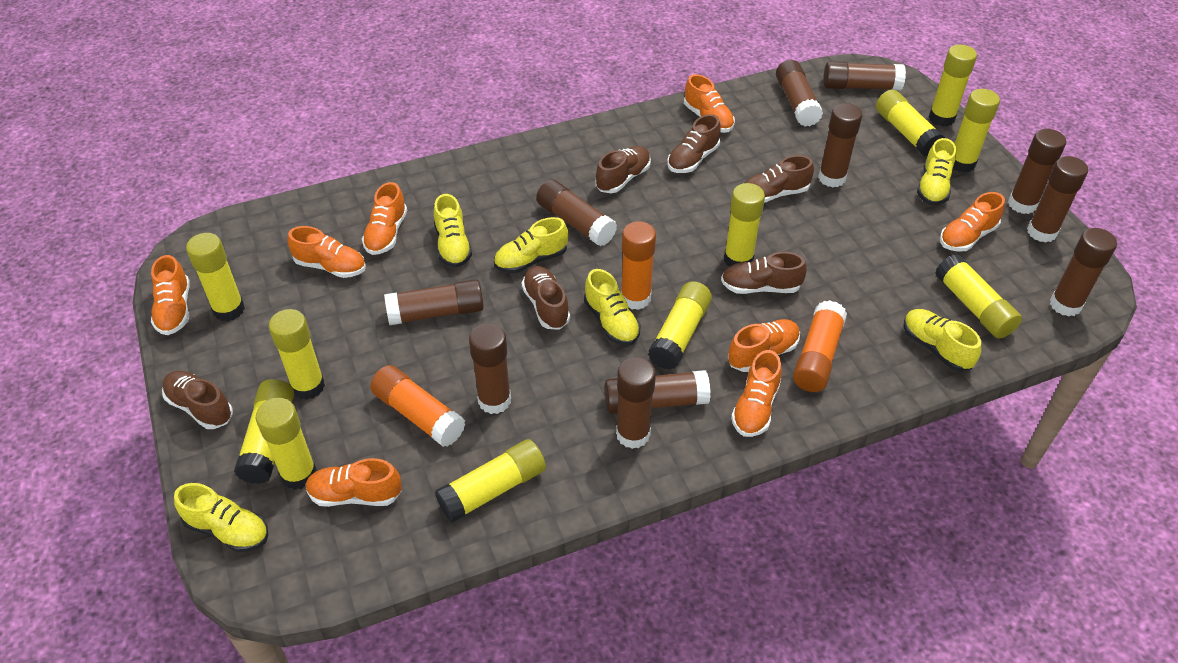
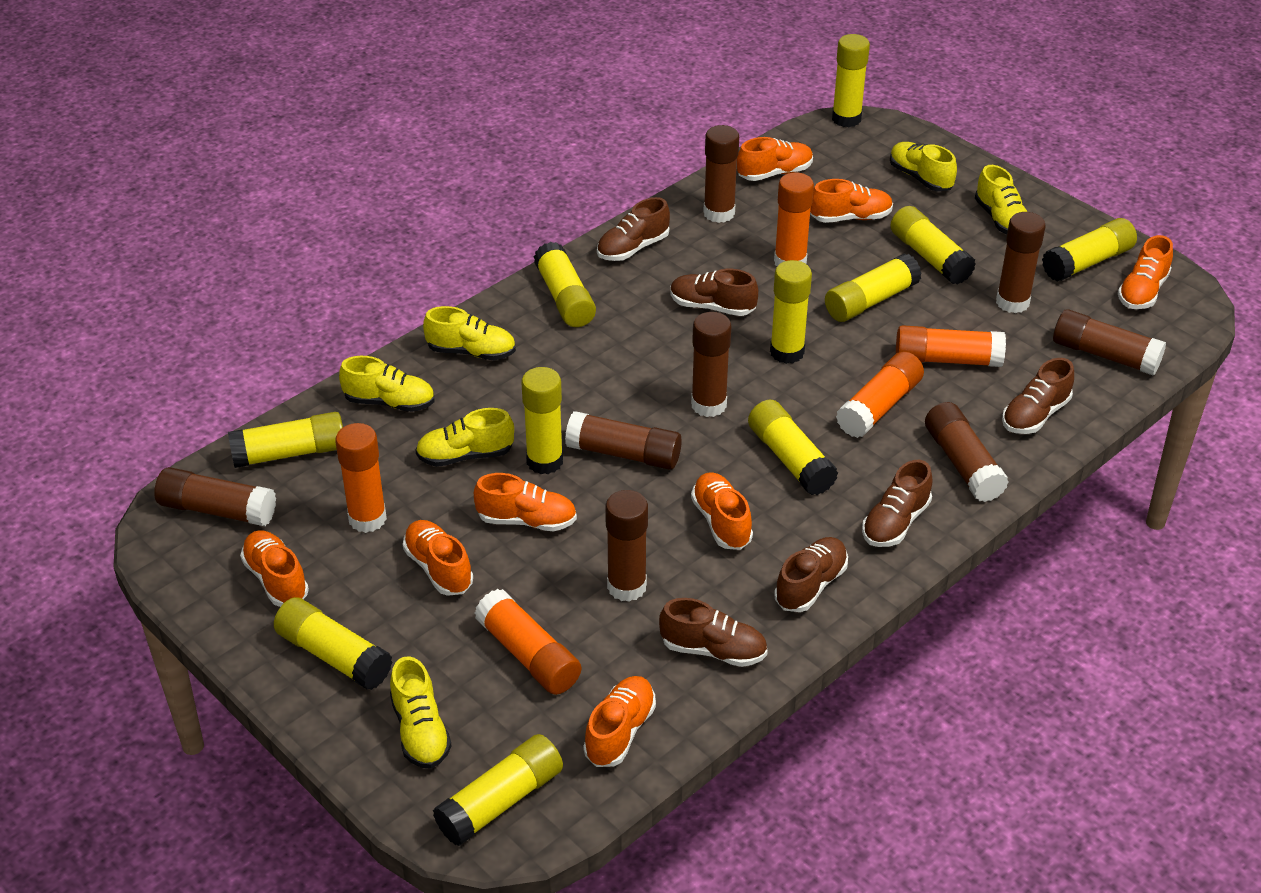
brown glue stick: 11 -> 8
orange glue stick: 3 -> 5

